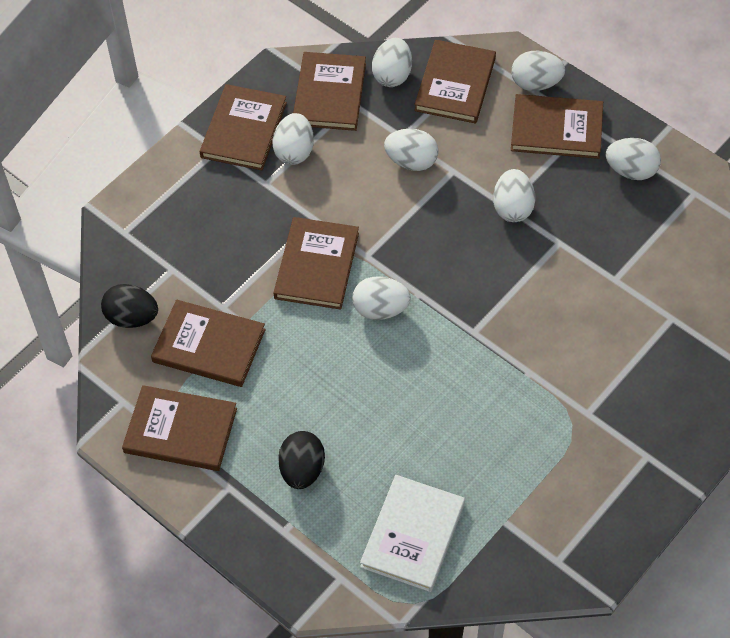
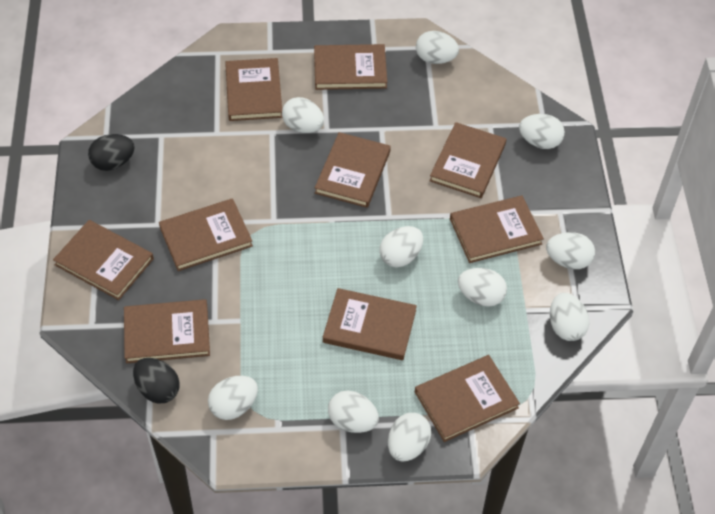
brown book: 7 -> 10
white book: 1 -> 0
white egg: 7 -> 10

